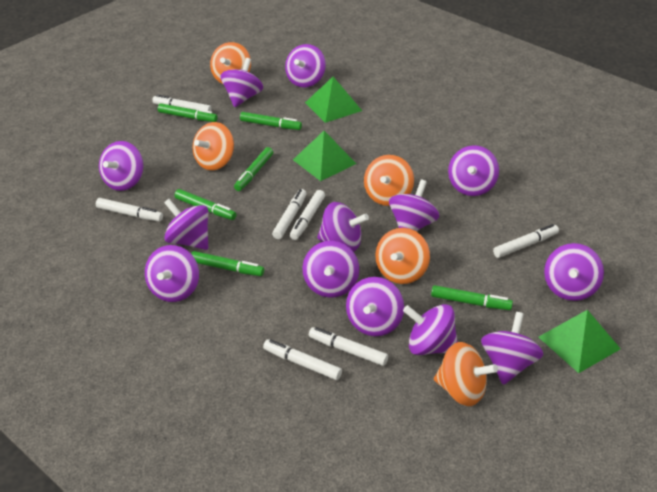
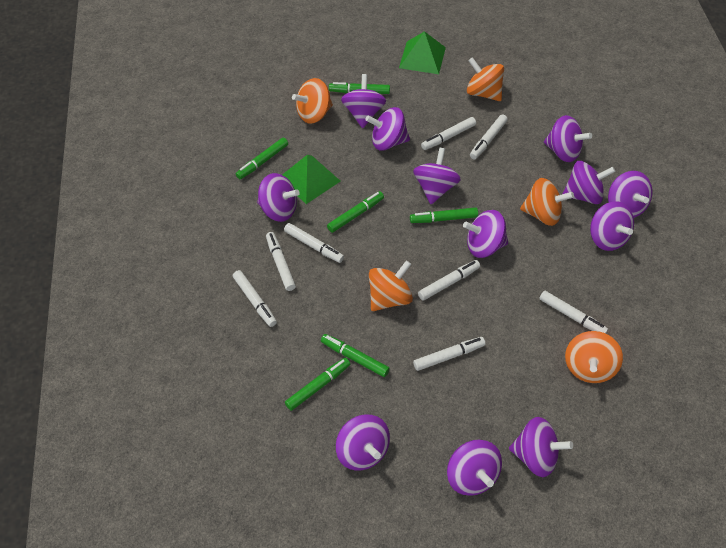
green pyramid: 3 -> 2
purple spinning top: 13 -> 12
white marker: 7 -> 8

